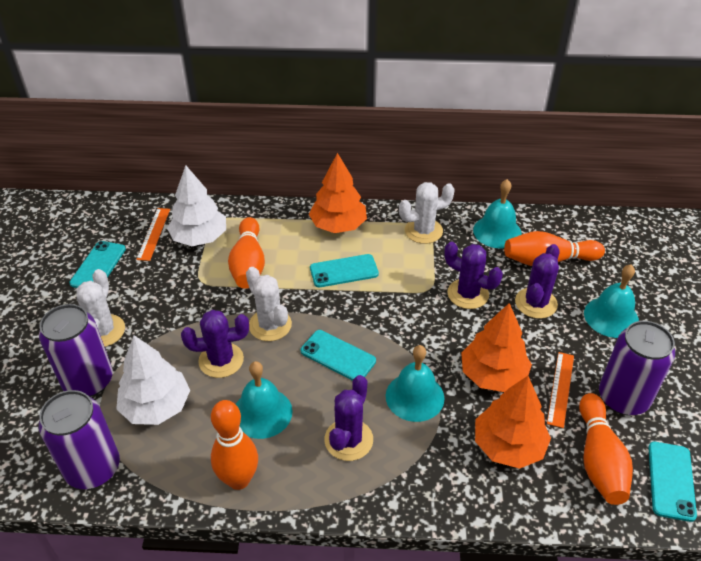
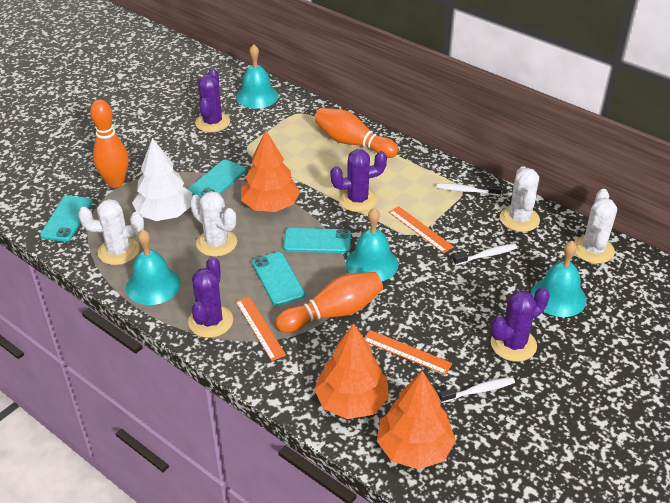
orange bowling pin: 4 -> 3
orange ruler: 2 -> 3
purple can: 3 -> 0
white cactus: 3 -> 4
white toothbrush: 0 -> 3
white tree: 2 -> 1

